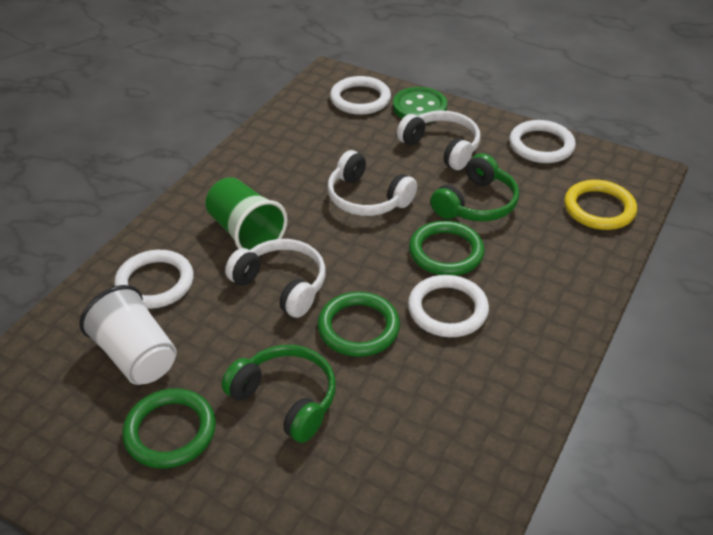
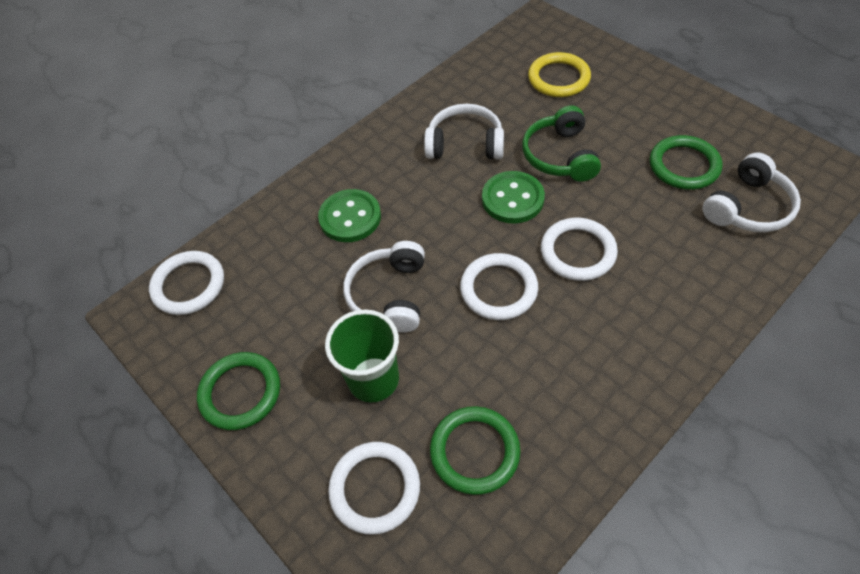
green button: 1 -> 2
green headphones: 2 -> 1
white cup: 1 -> 0

